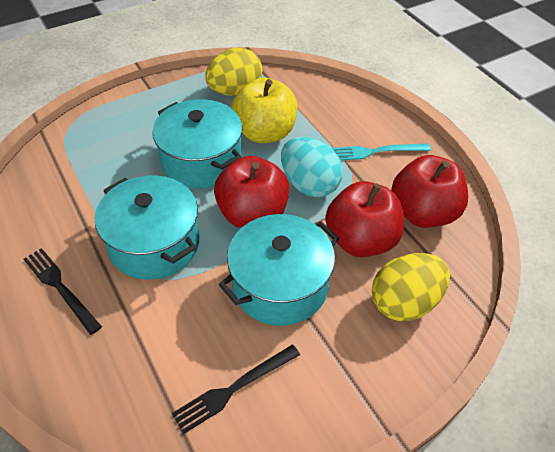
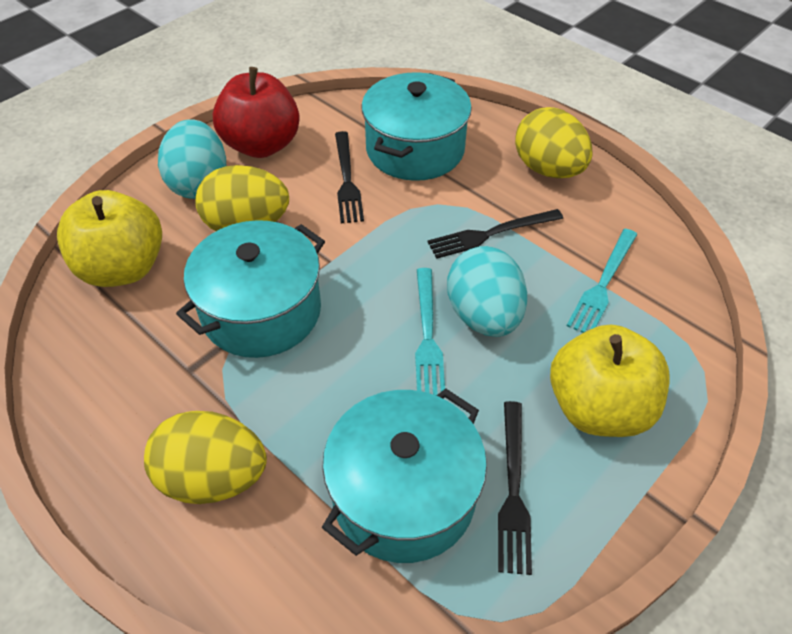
black fork: 2 -> 3
red apple: 3 -> 1
turquoise egg: 1 -> 2
turquoise fork: 1 -> 2
yellow apple: 1 -> 2
yellow egg: 2 -> 3

